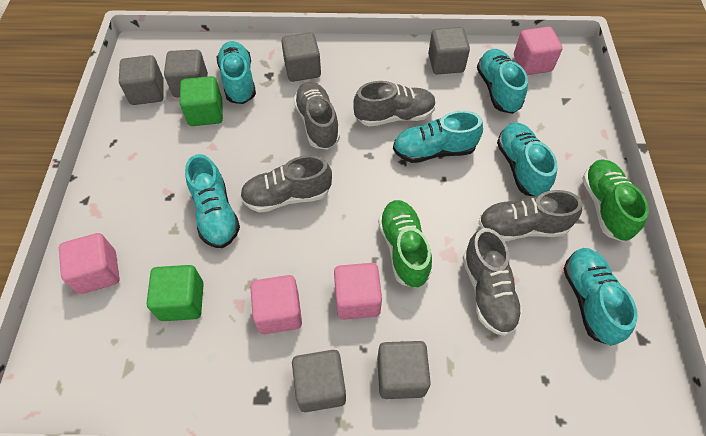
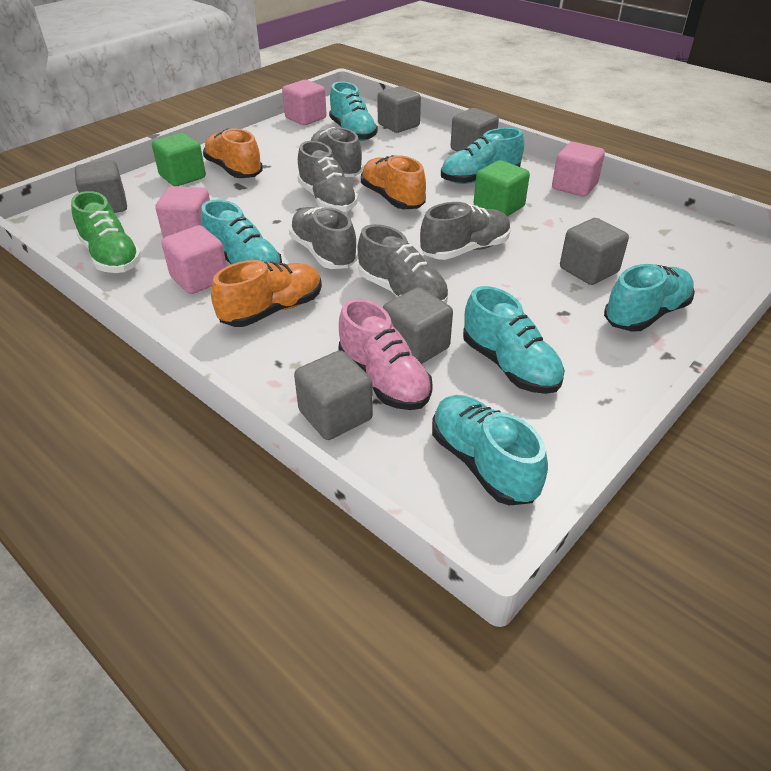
green shoe: 2 -> 1
orange shoe: 0 -> 3
pink shoe: 0 -> 1

